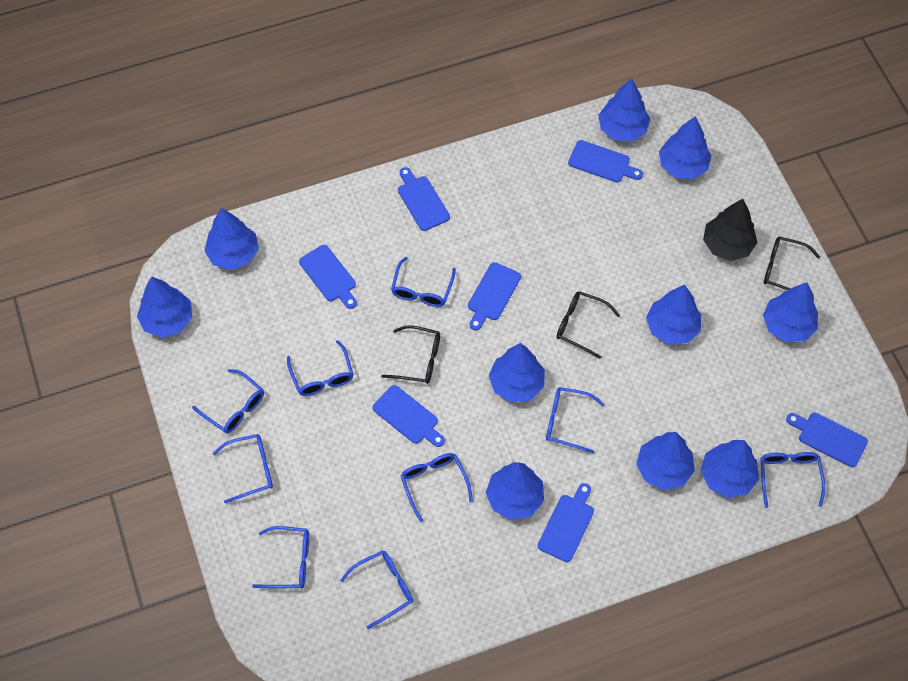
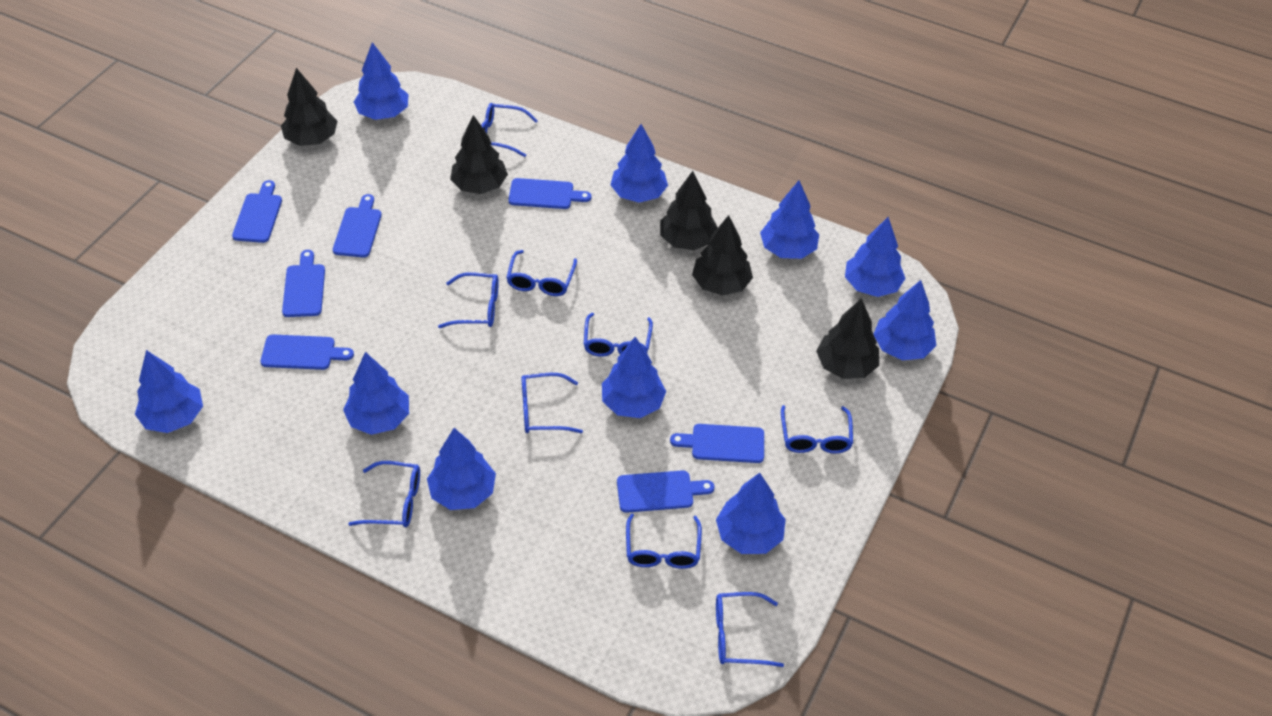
black glasses: 3 -> 0
black tree: 1 -> 5

